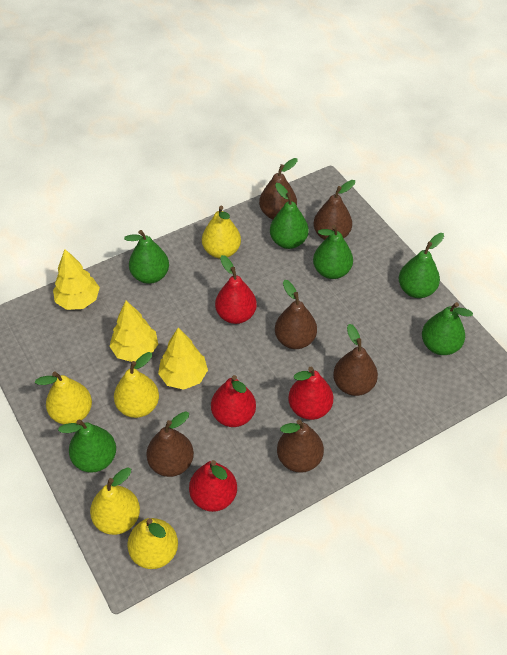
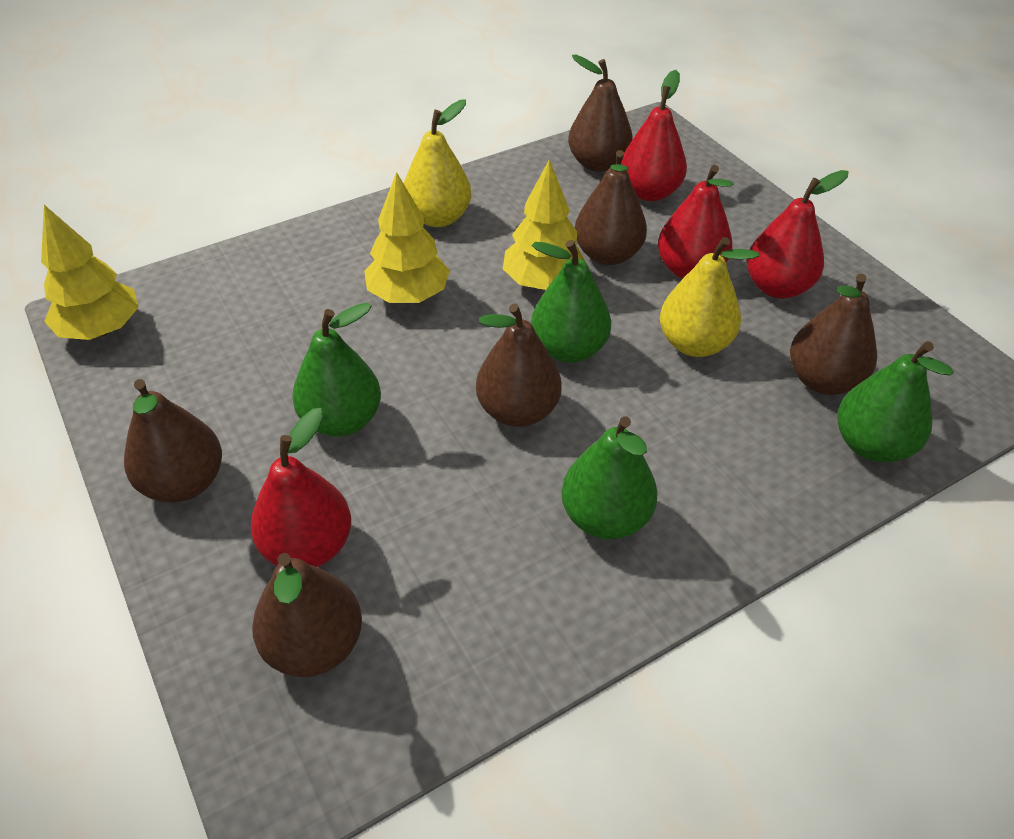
green pear: 6 -> 4
yellow pear: 5 -> 2

